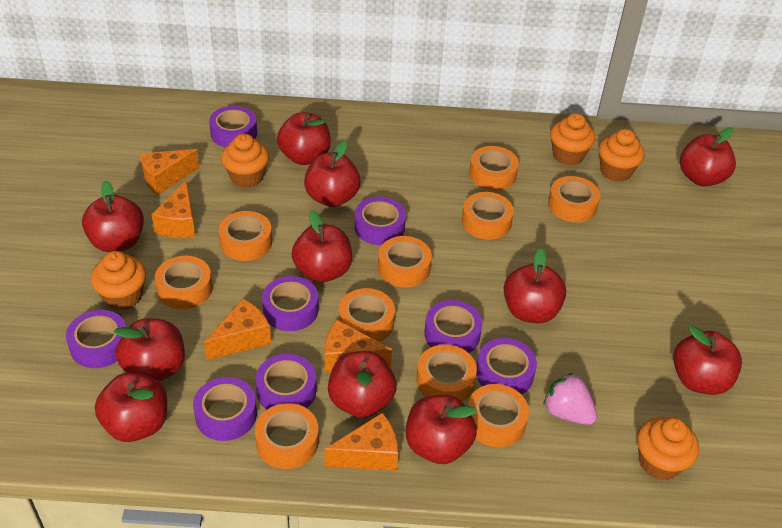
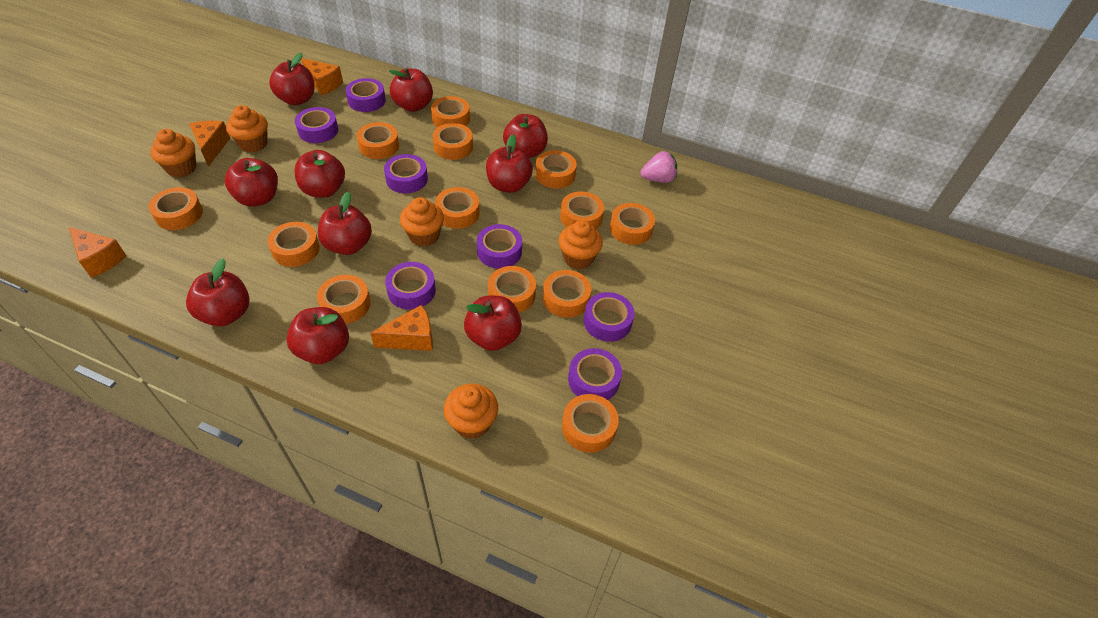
orange cheese: 5 -> 4
orange tape: 10 -> 13
purple tape: 8 -> 7
red apple: 11 -> 10

